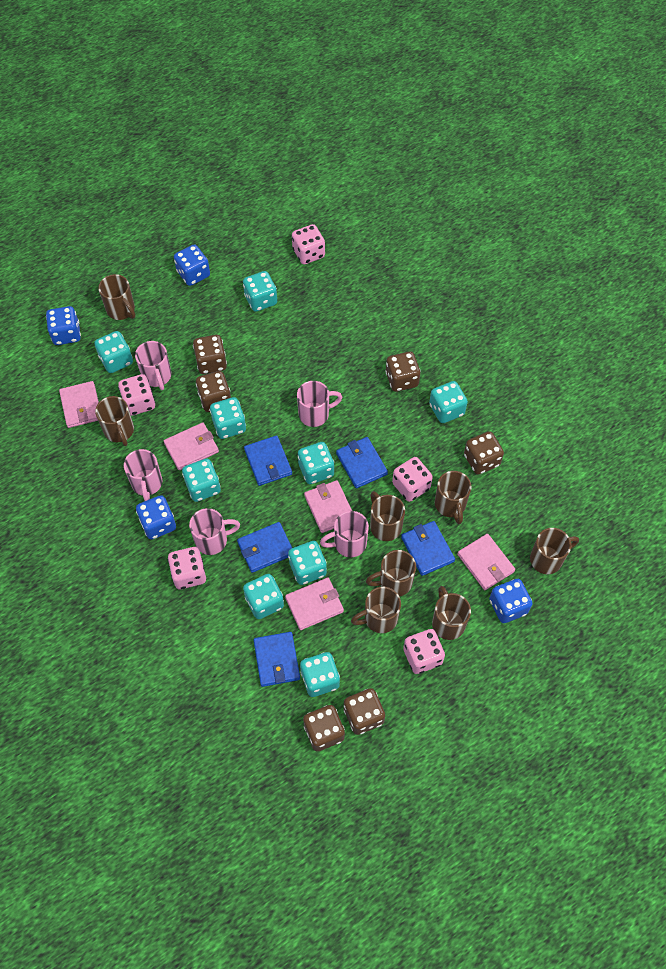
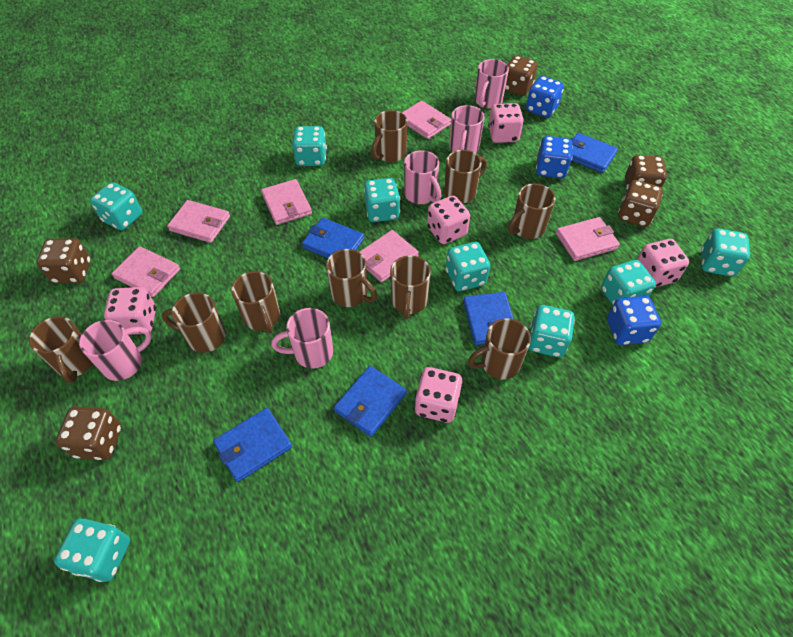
blue dice: 4 -> 3
brown dice: 6 -> 5
brown mug: 8 -> 9
pink wallet: 5 -> 6
turquoise dice: 9 -> 8

